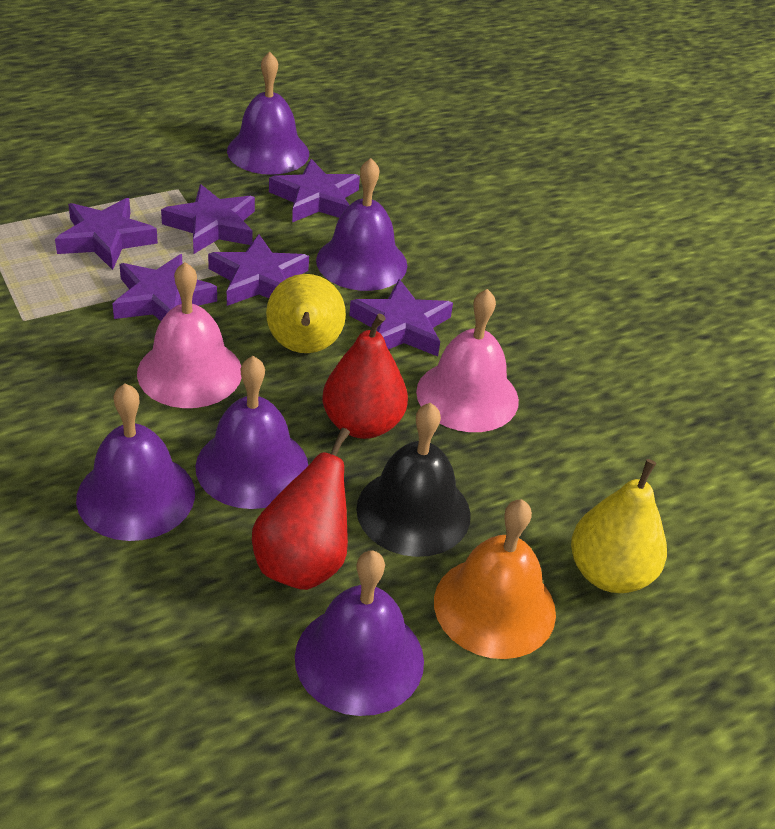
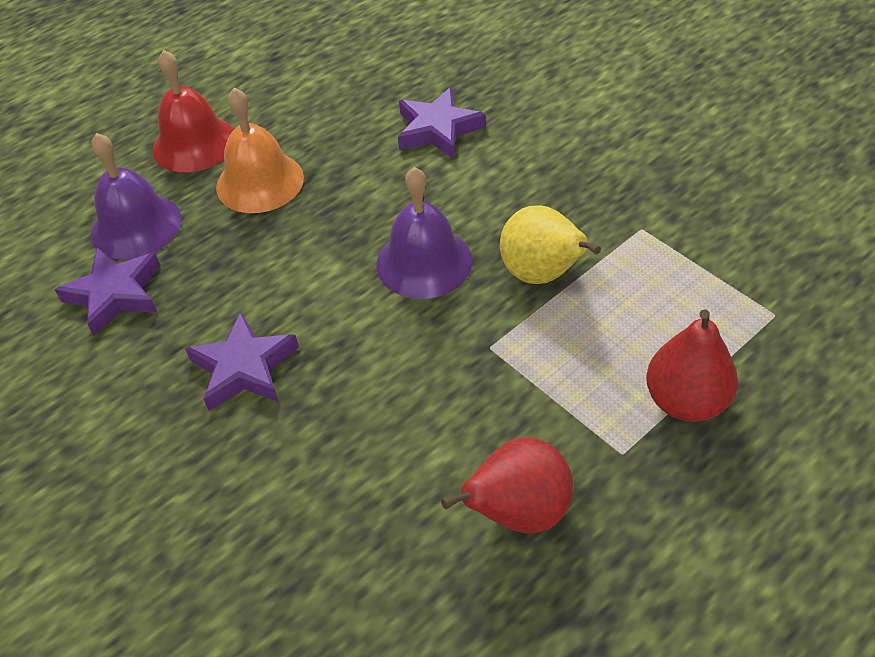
black bell: 1 -> 0
pink bell: 2 -> 0
purple bell: 5 -> 2
purple star: 6 -> 3
red bell: 0 -> 1
yellow pear: 2 -> 1

